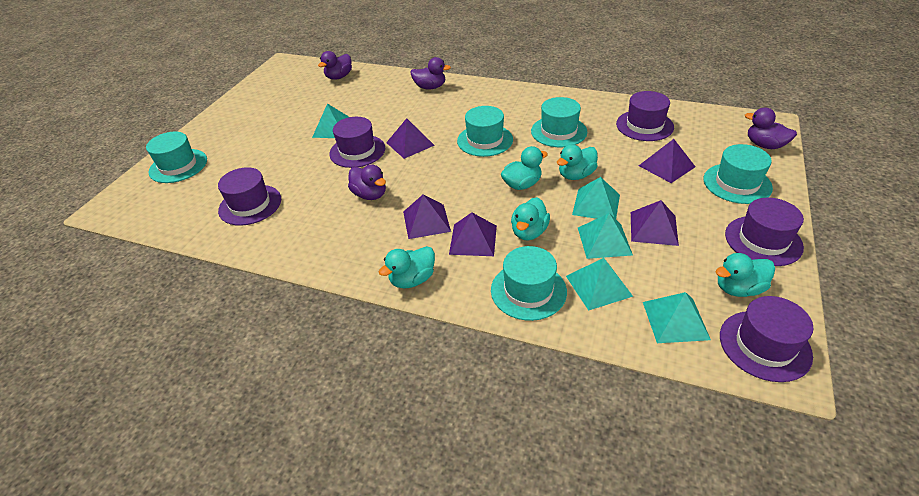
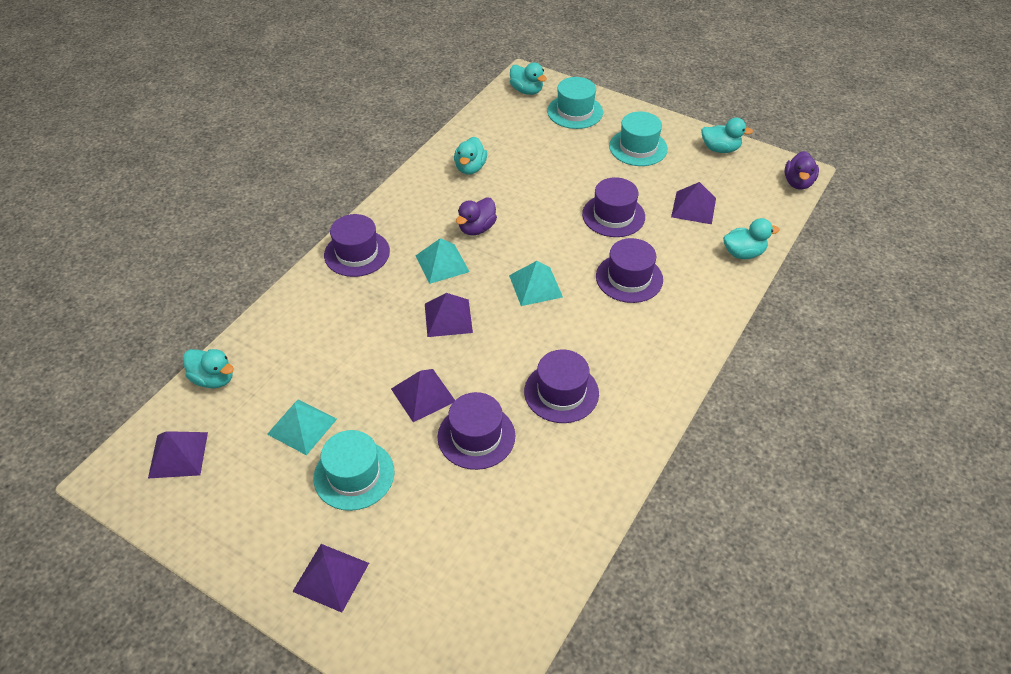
purple duck: 4 -> 2
turquoise hat: 5 -> 3
turquoise pyramid: 5 -> 3

